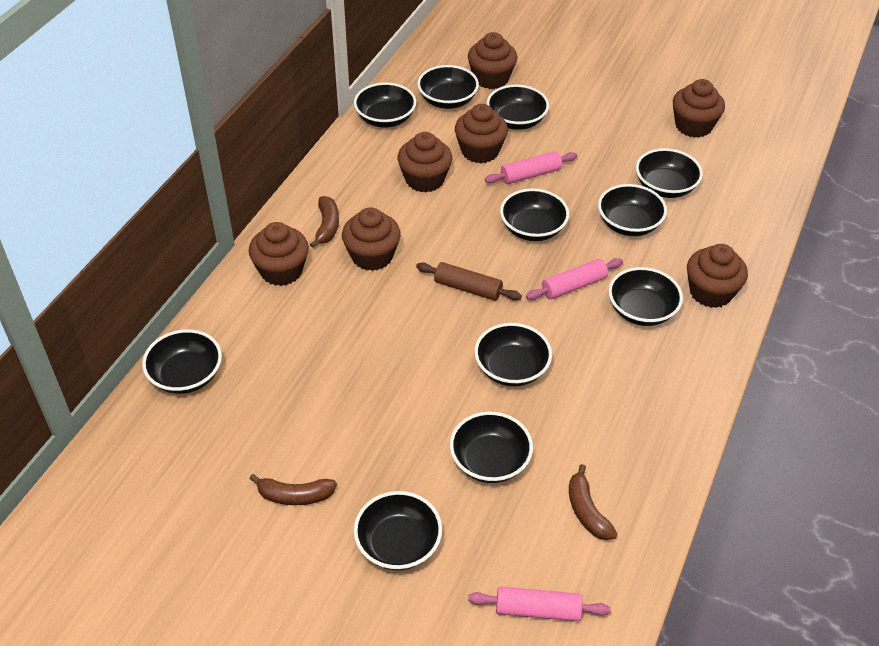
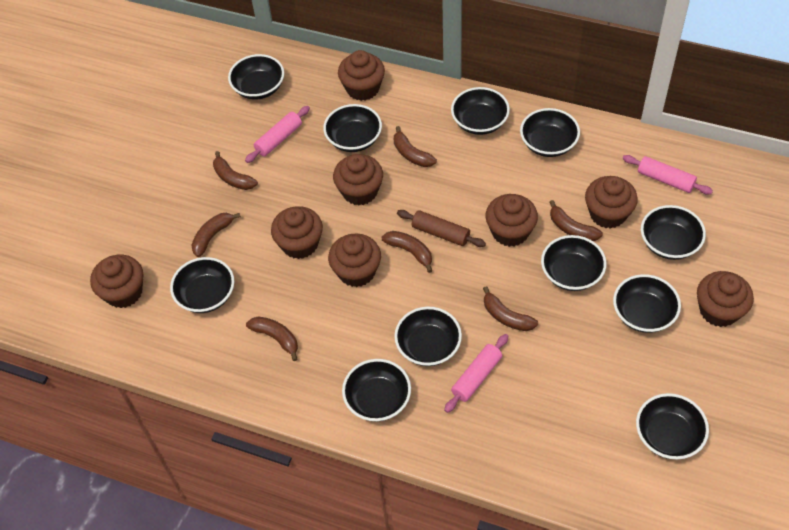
brown banana: 3 -> 7
brown cupcake: 7 -> 8

